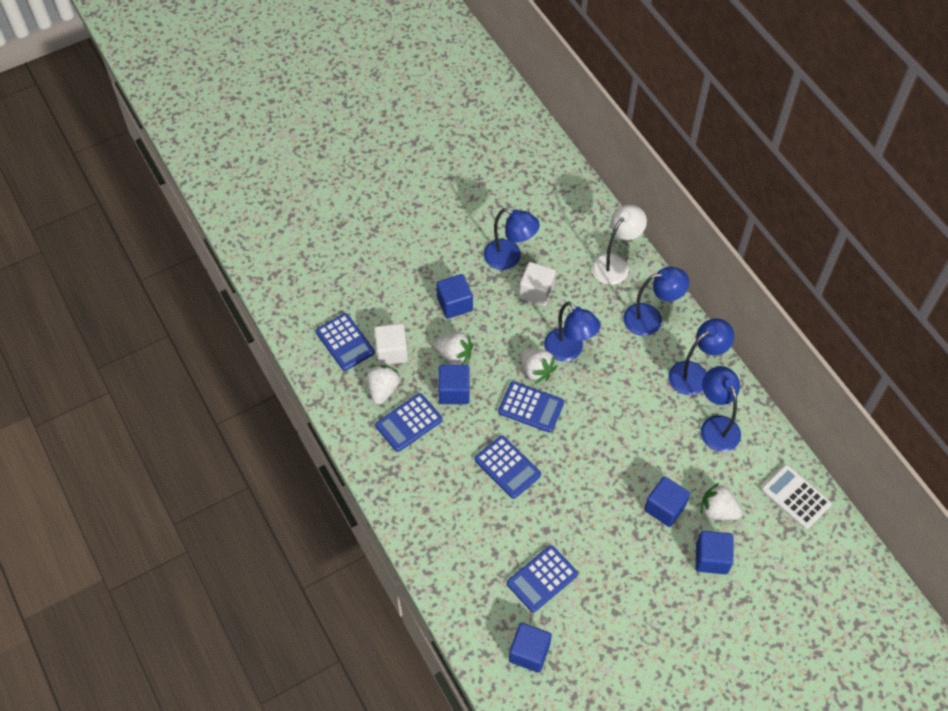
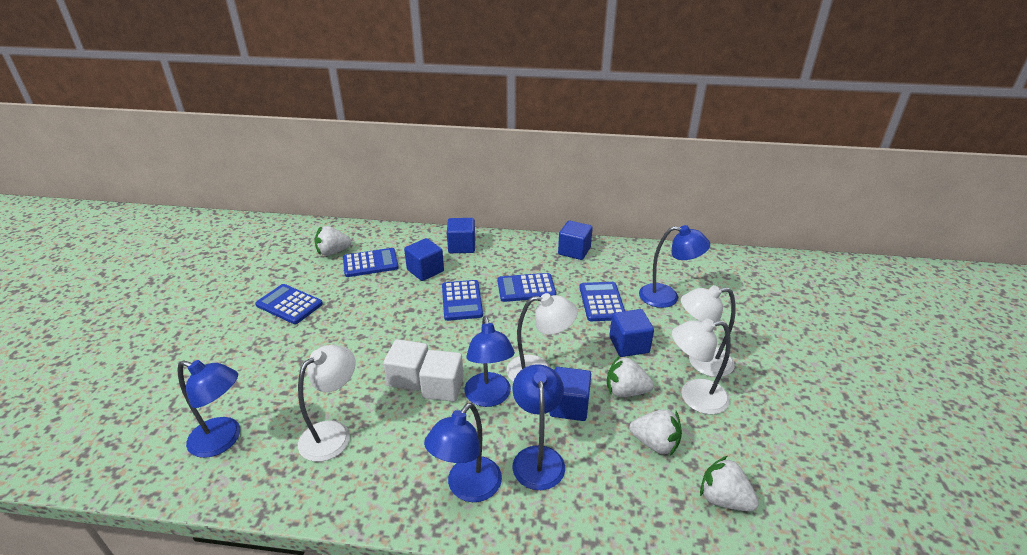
white calculator: 1 -> 0
white lamp: 1 -> 4

